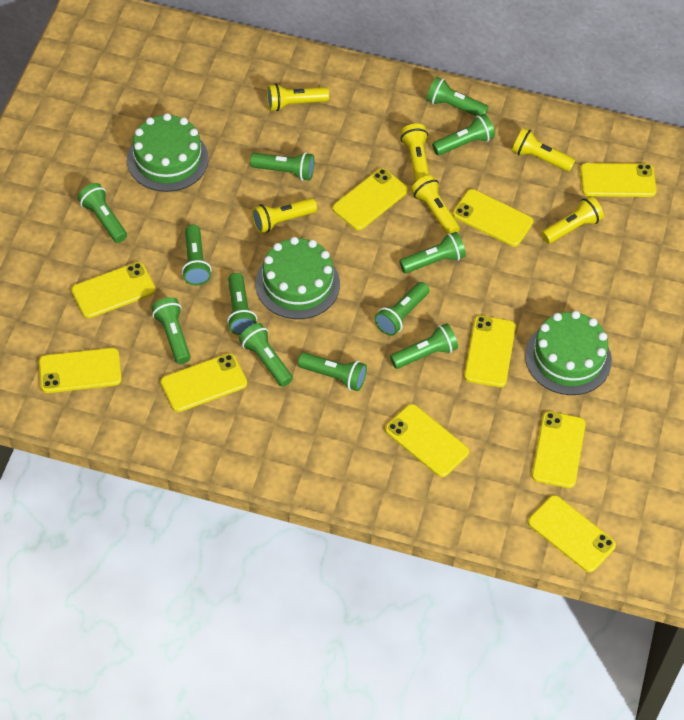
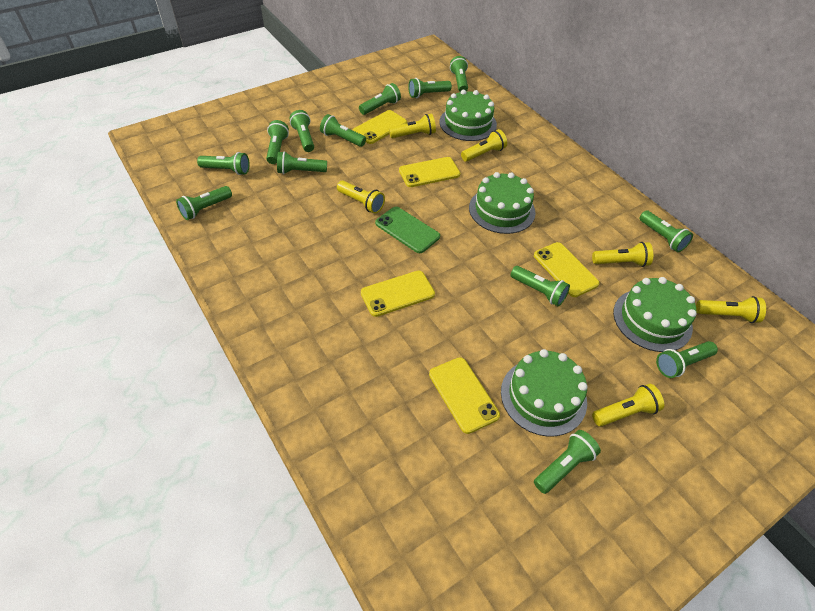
green cake: 3 -> 4
green flashlight: 12 -> 13
green phone: 0 -> 1
yellow phone: 10 -> 5

